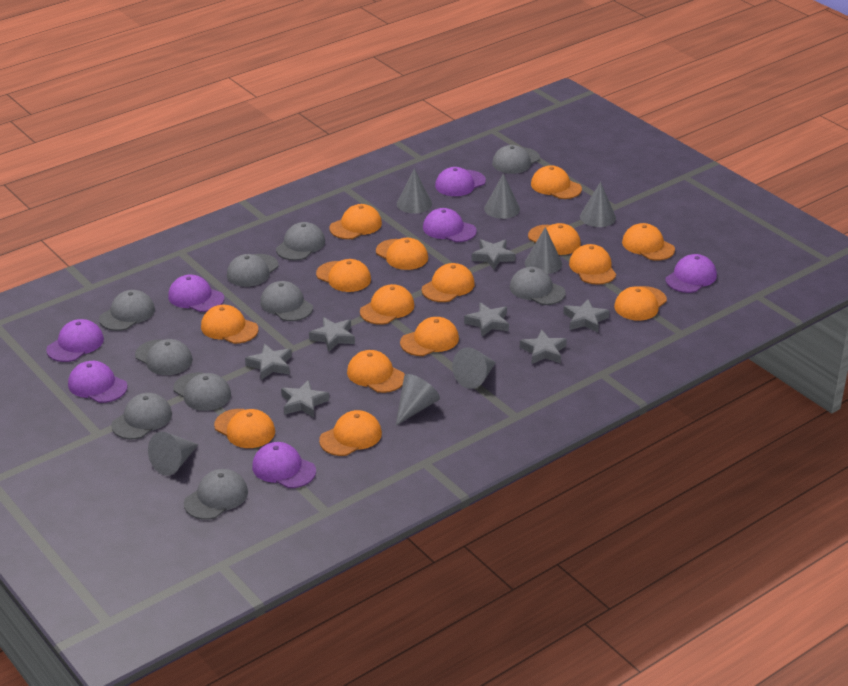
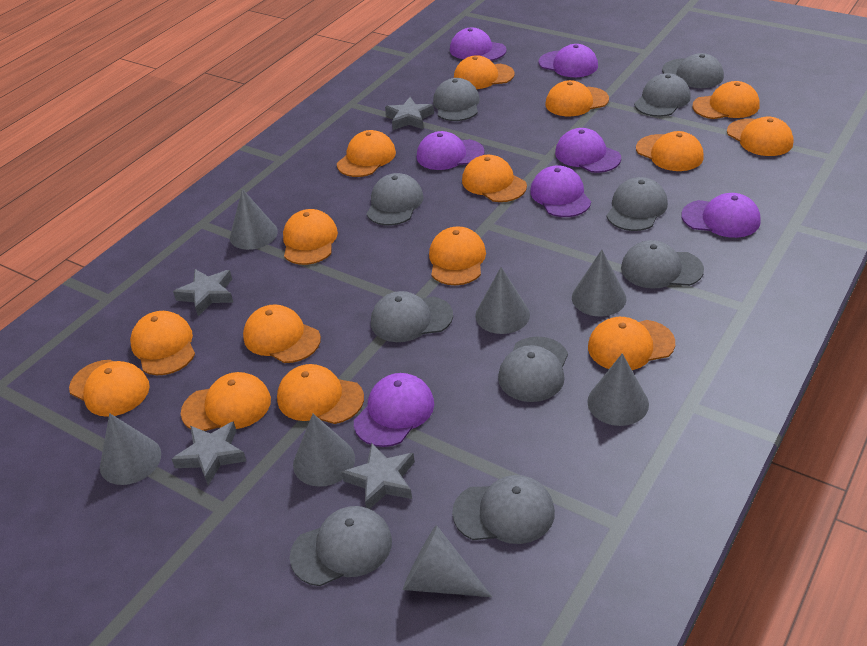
grey star: 7 -> 4

